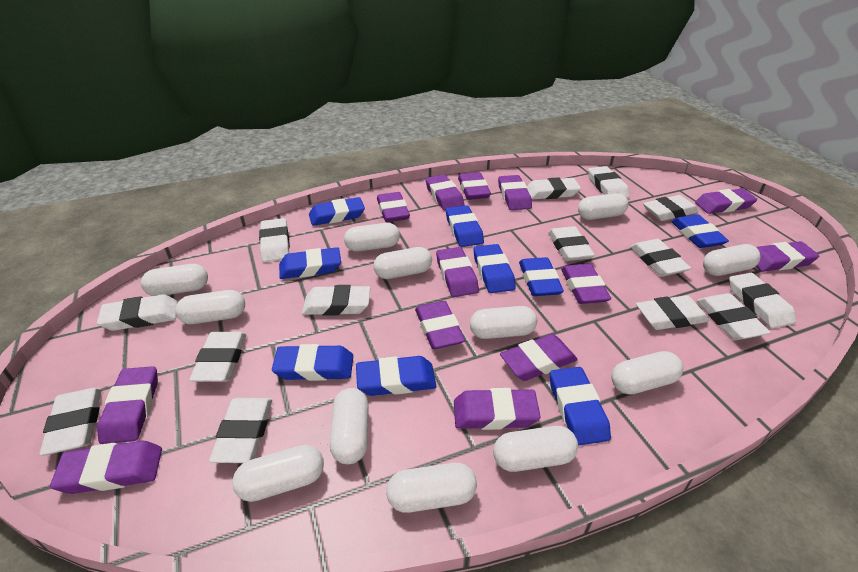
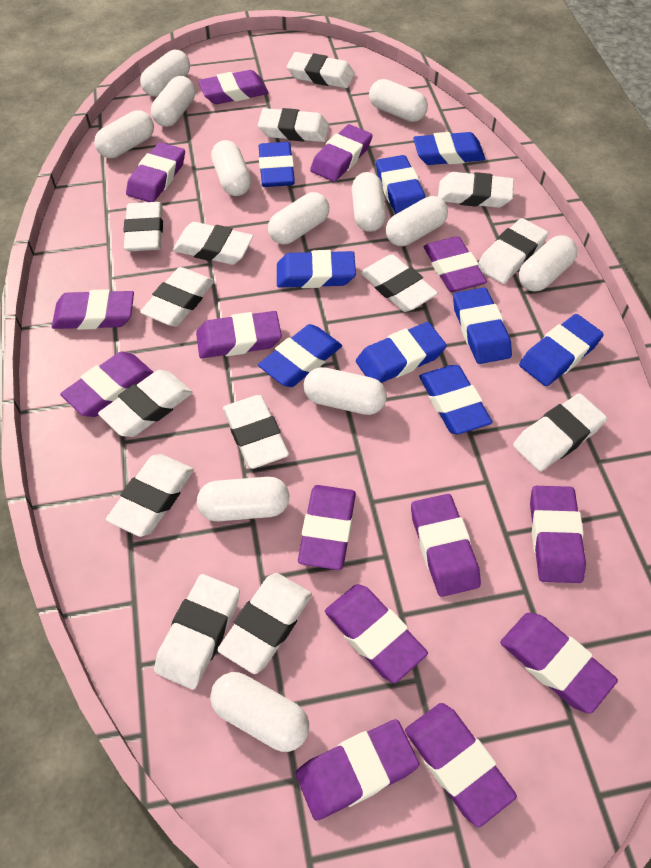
purple eraser: 13 -> 14

